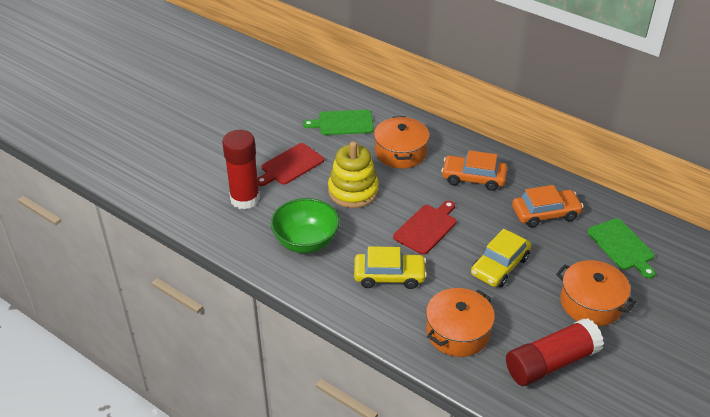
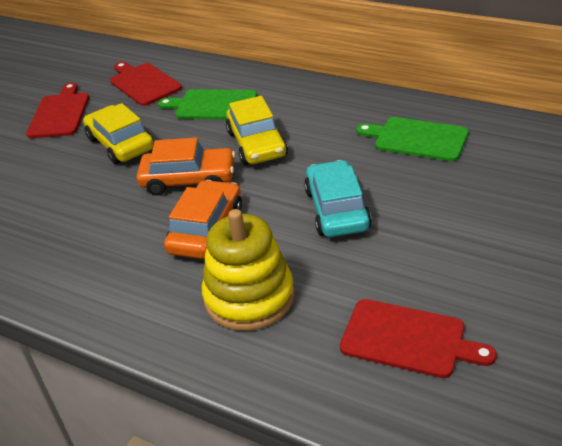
green bowl: 1 -> 0
orange pot: 3 -> 0
red cutting board: 2 -> 3
red glue stick: 2 -> 0
turquoise car: 0 -> 1

